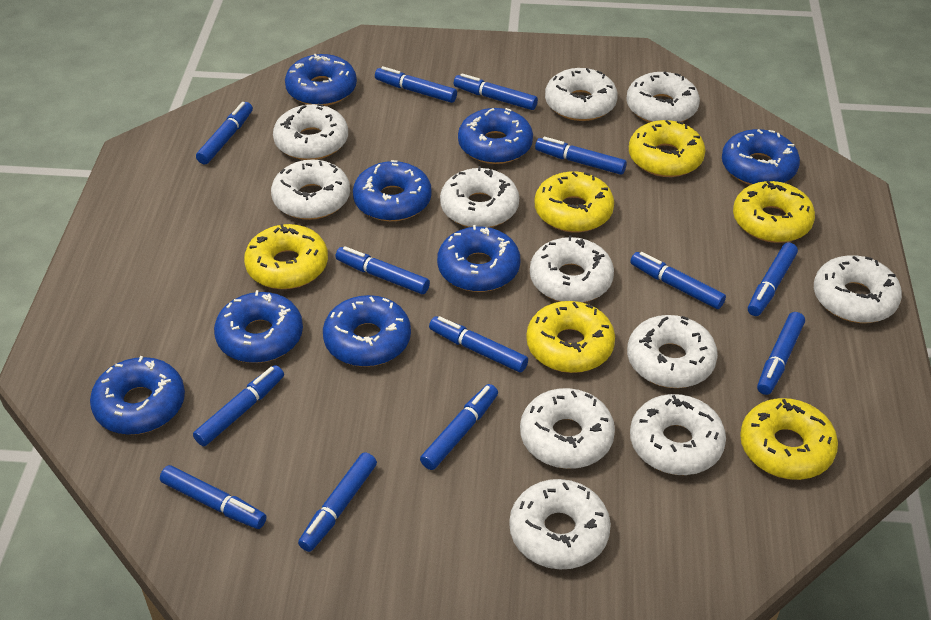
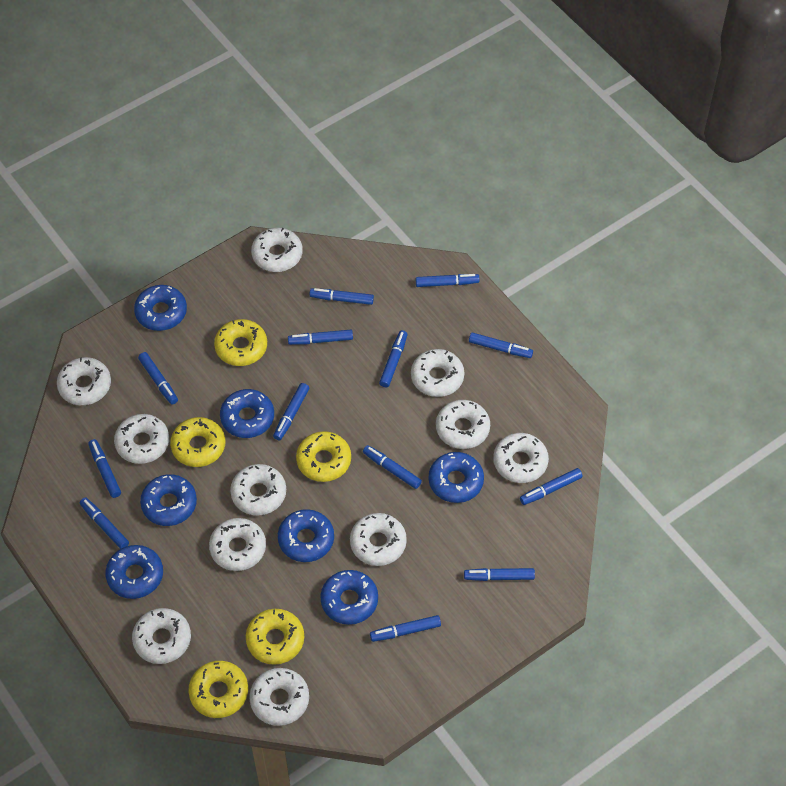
blue donut: 8 -> 7
yellow donut: 6 -> 5

